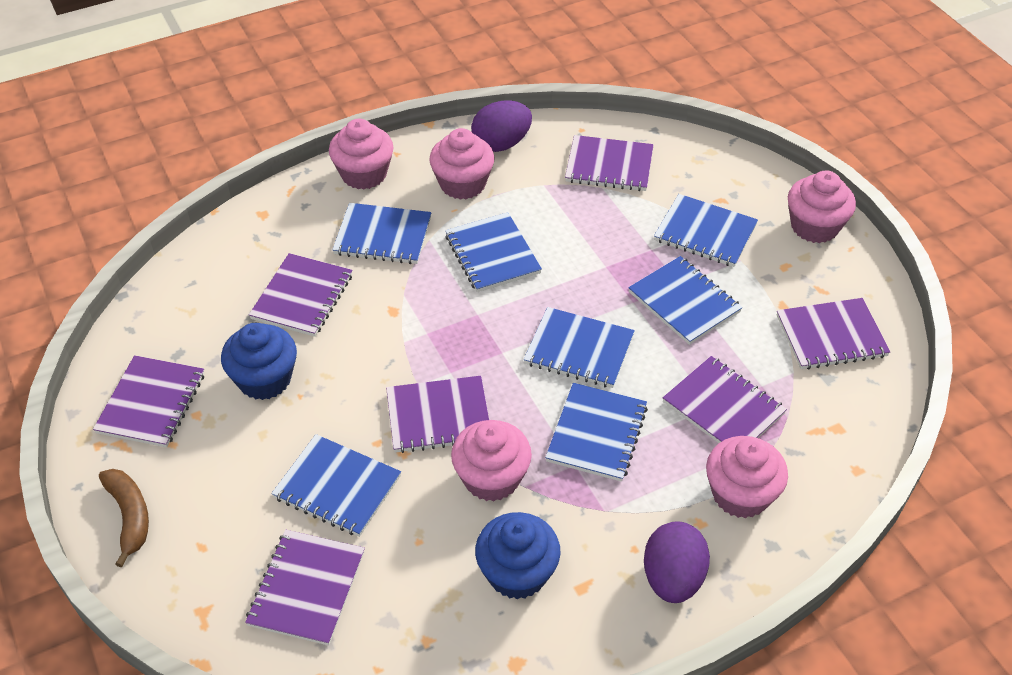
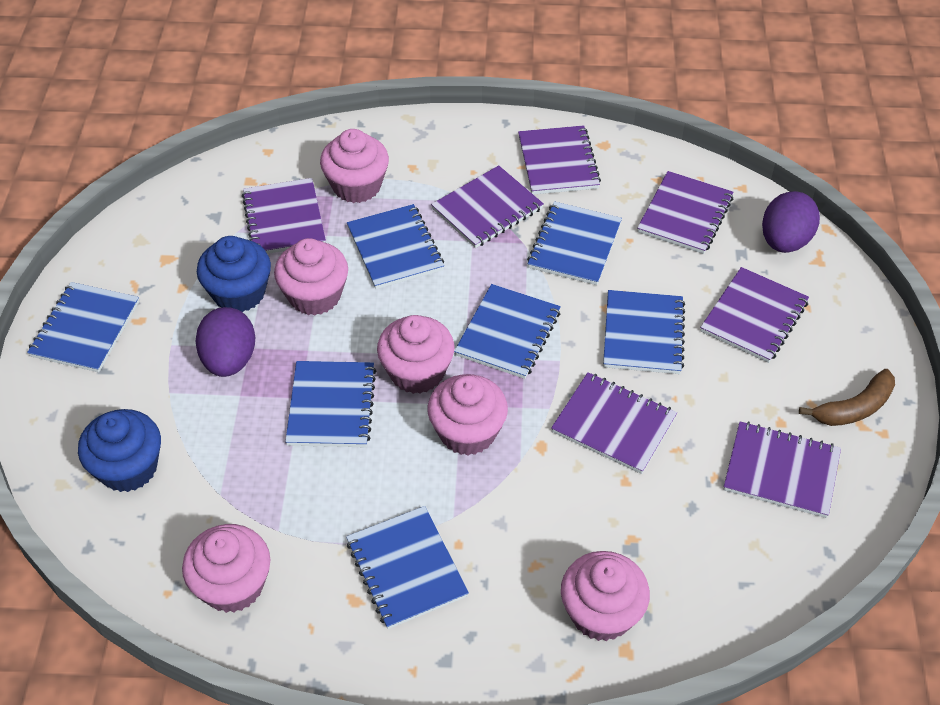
pink cupcake: 5 -> 6

